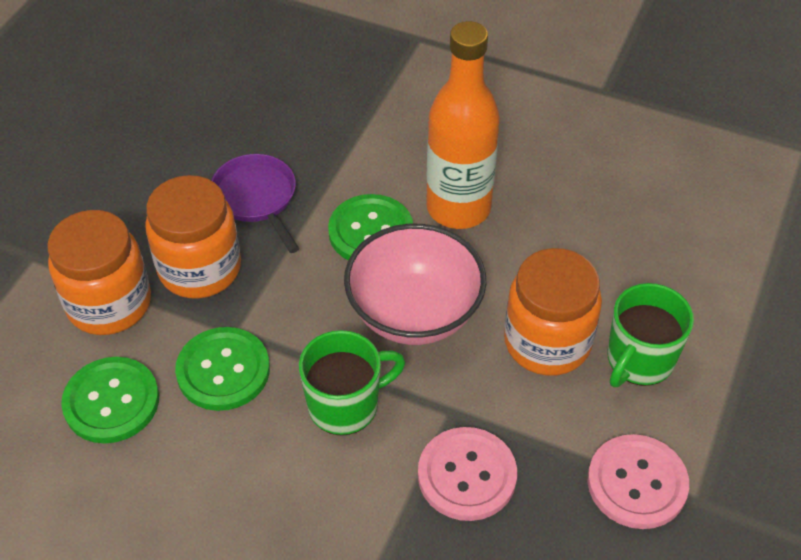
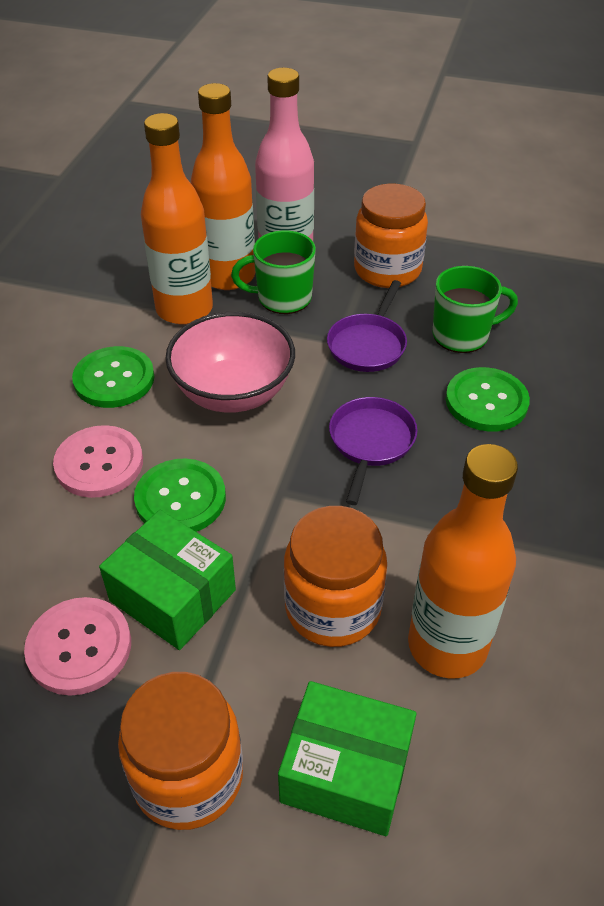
green box: 0 -> 2
orange bottle: 1 -> 3
pink bottle: 0 -> 1
purple pan: 1 -> 2

